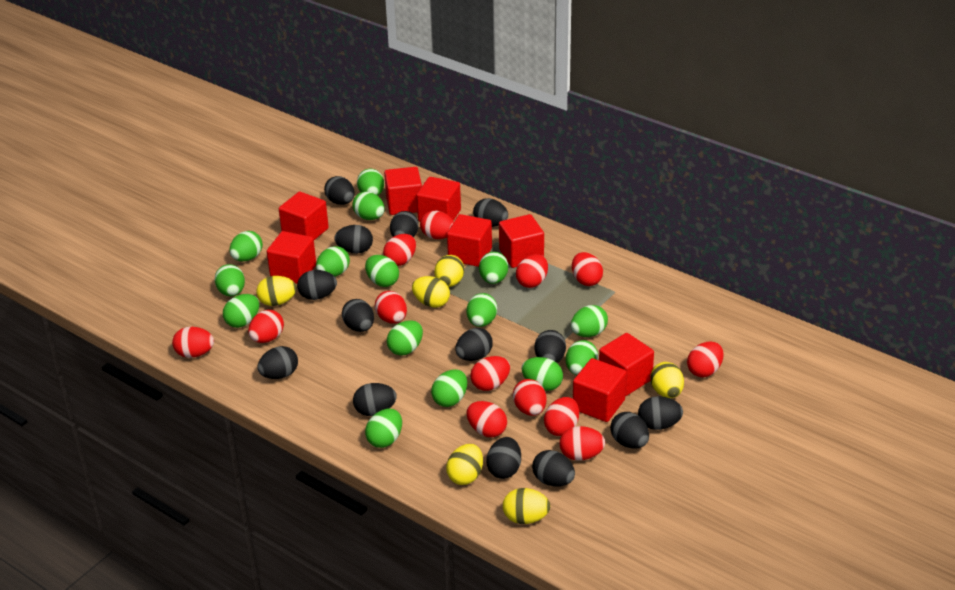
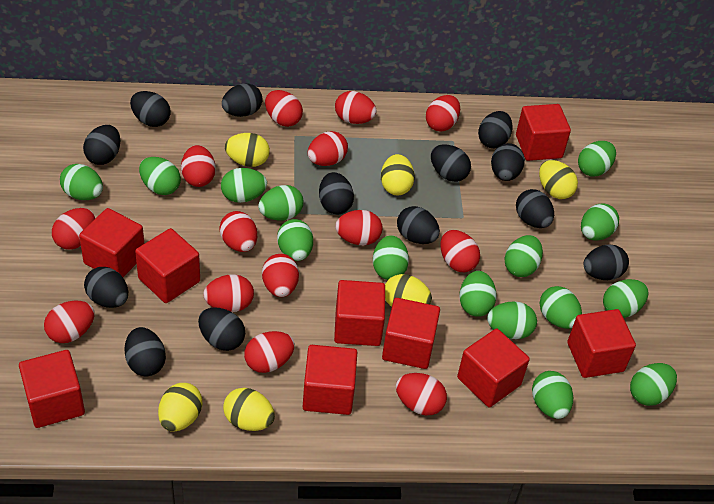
black egg: 14 -> 13
red cube: 8 -> 9
red egg: 13 -> 14

